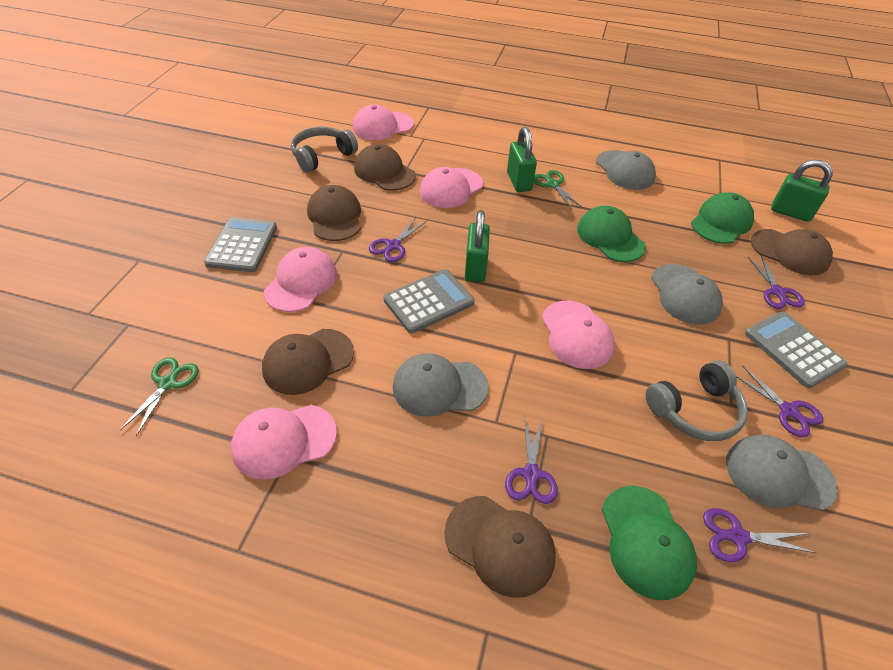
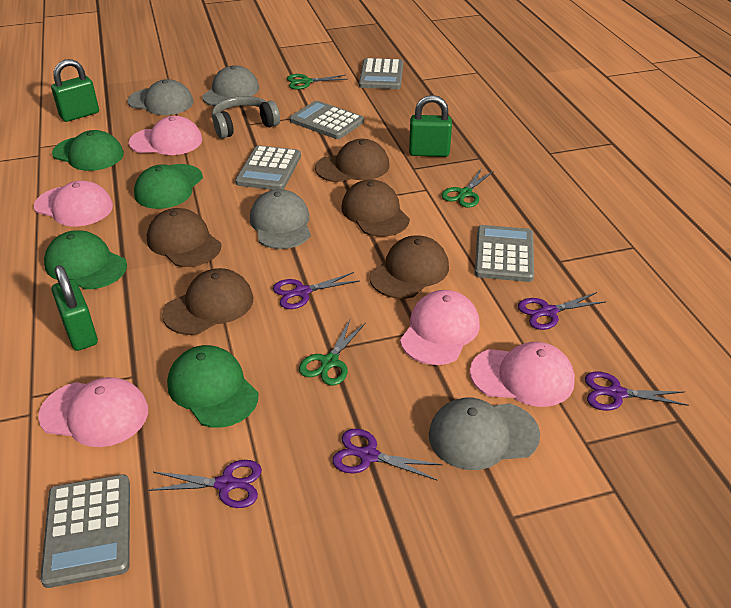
green cap: 3 -> 4
green scissors: 2 -> 3
grey calculator: 3 -> 5
grey headphones: 2 -> 1

